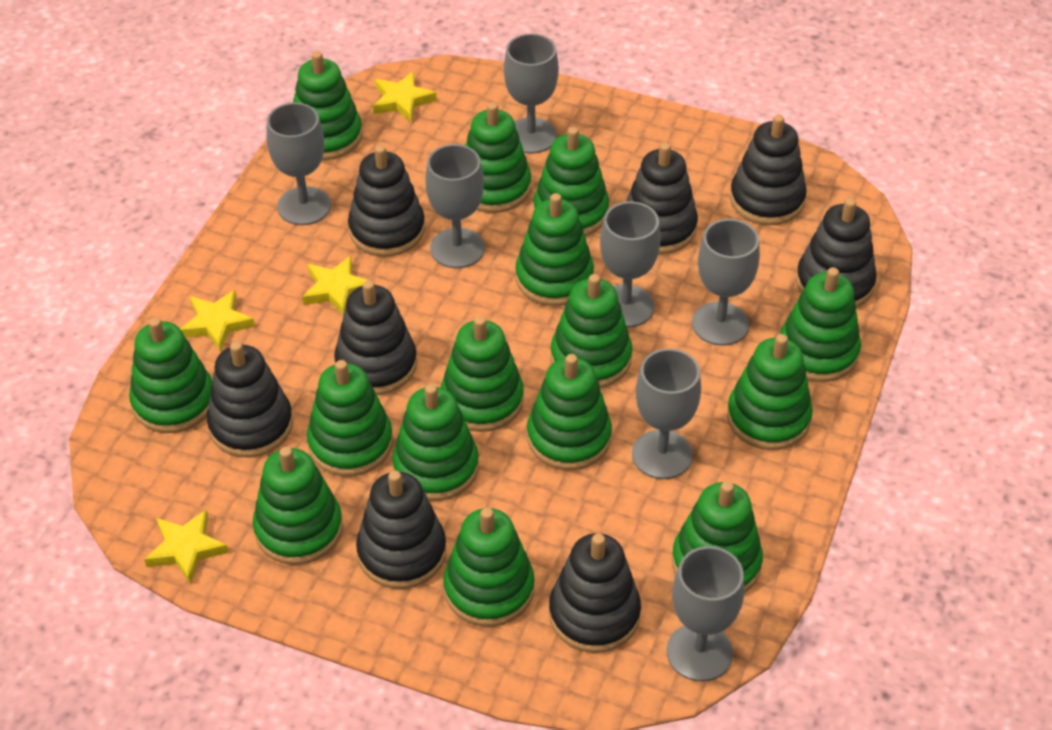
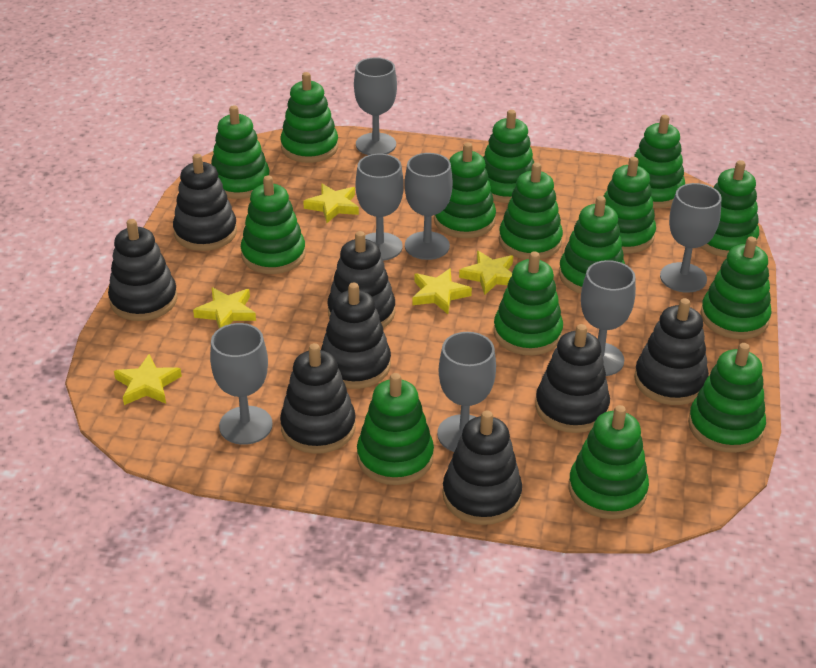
yellow star: 4 -> 5

